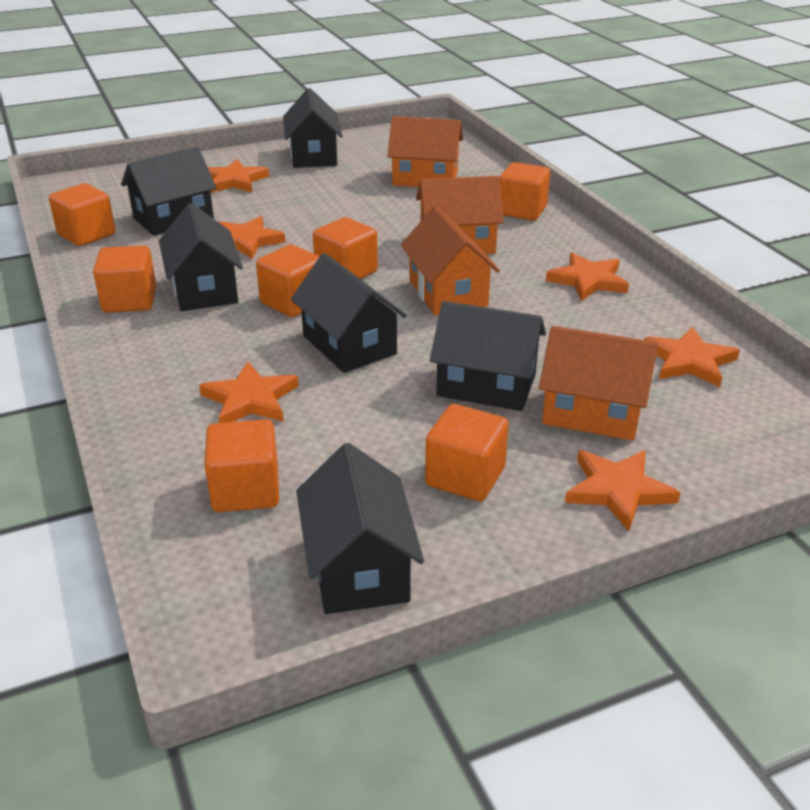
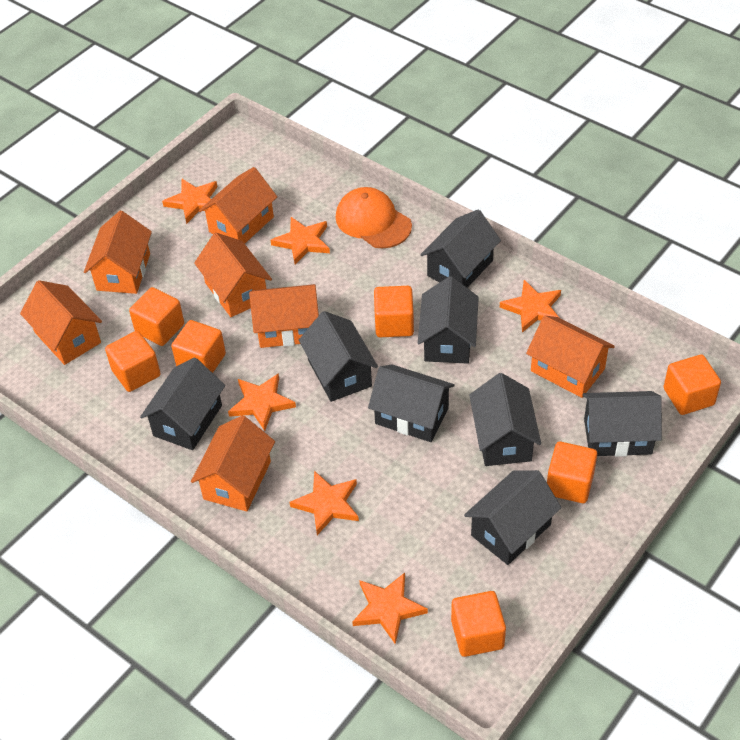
black house: 6 -> 8
orange cap: 0 -> 1
orange house: 4 -> 7

